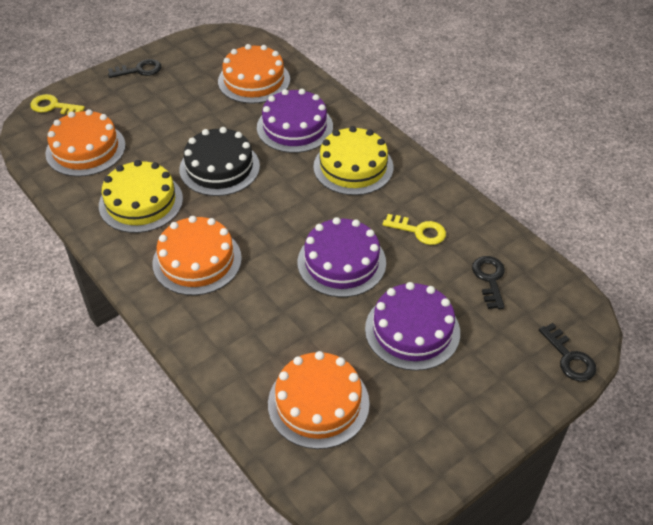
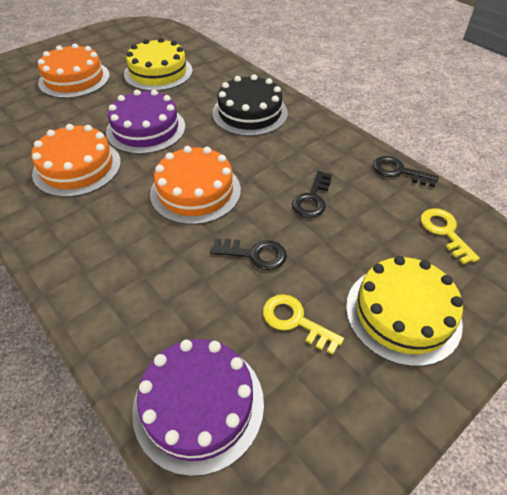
orange cake: 4 -> 3
purple cake: 3 -> 2

